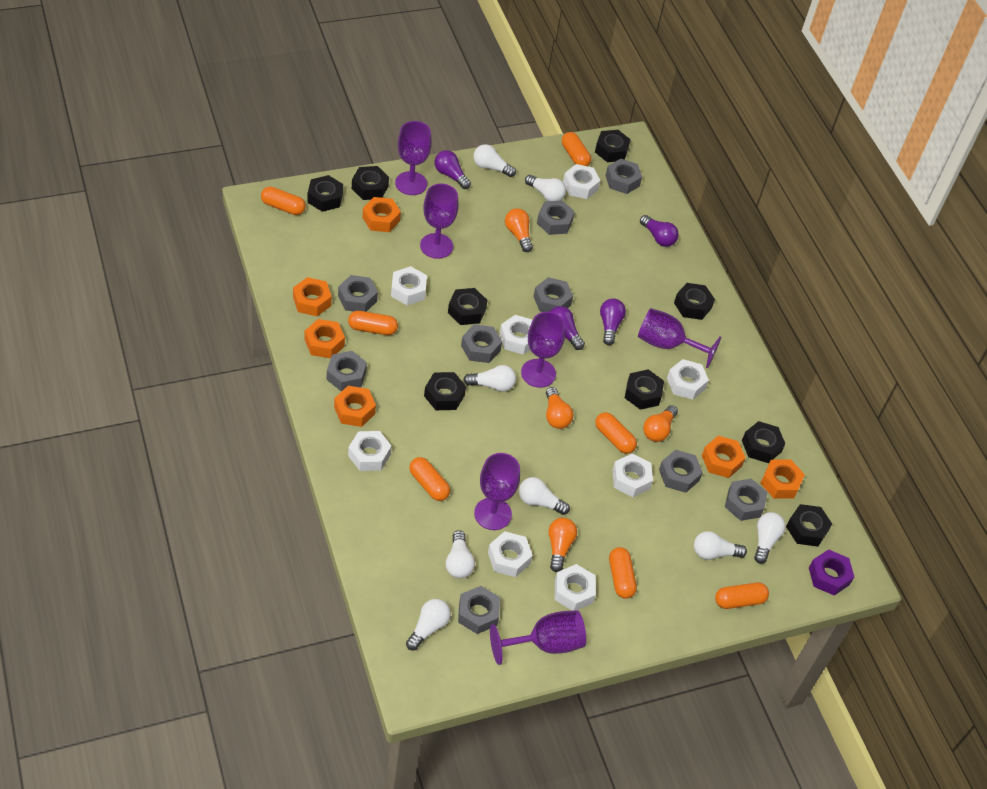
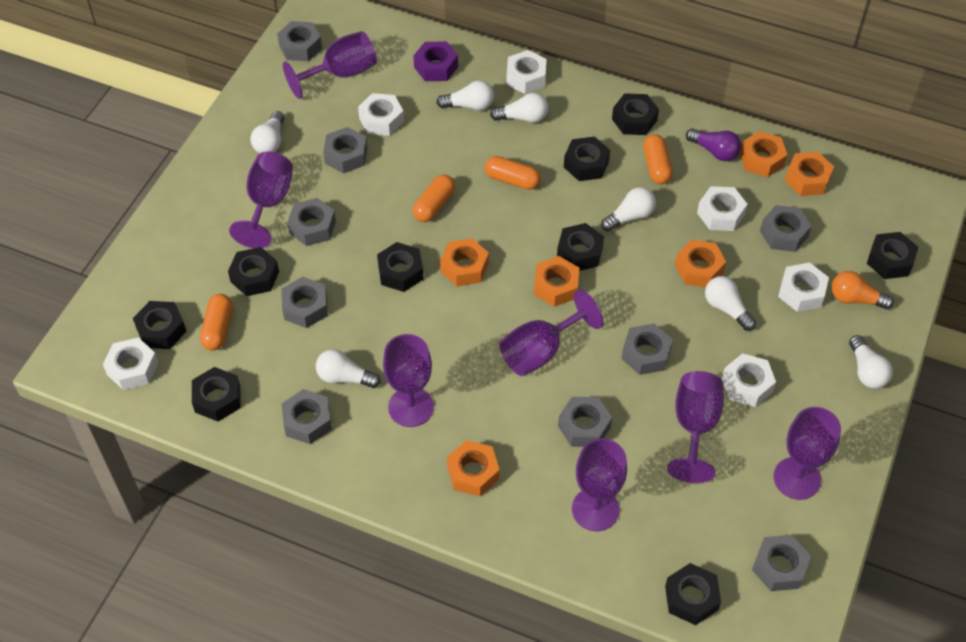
orange capsule: 7 -> 4
orange light bulb: 4 -> 1
purple goblet: 6 -> 7
purple light bulb: 4 -> 1
white light bulb: 8 -> 7
white nut: 8 -> 6

